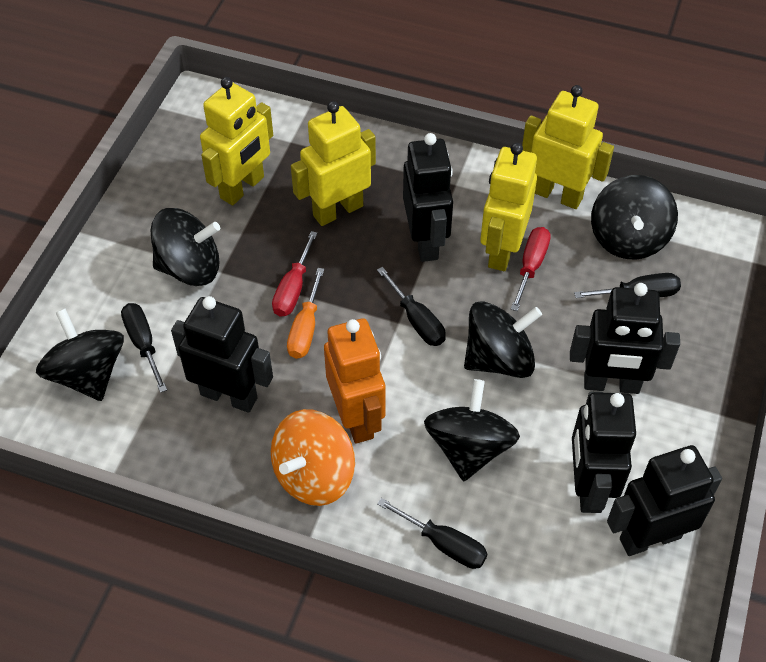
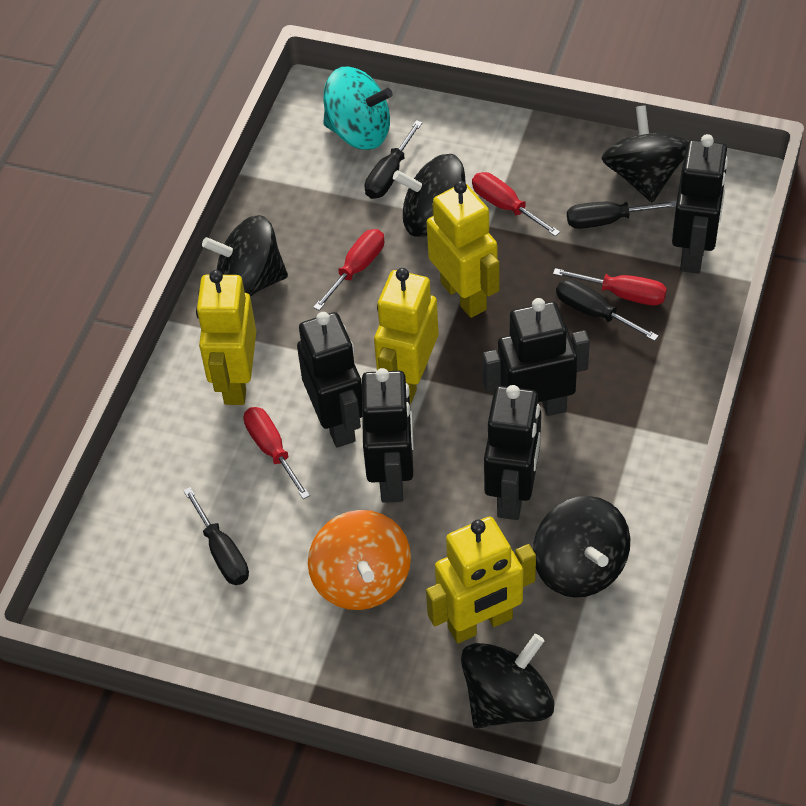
orange robot: 1 -> 0
orange screwdriver: 1 -> 0
red screwdriver: 2 -> 4
turquoise spinning top: 0 -> 1

